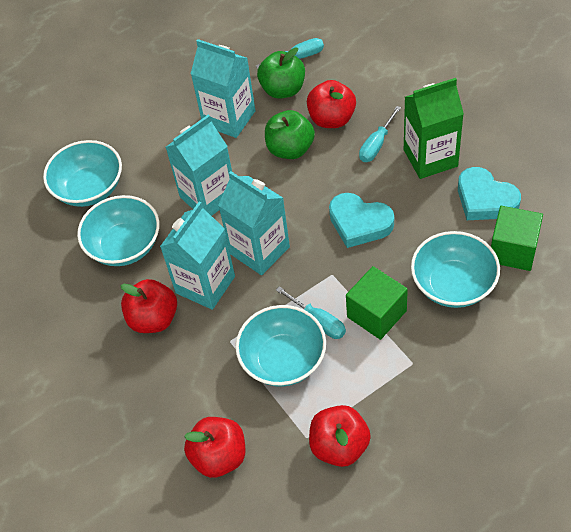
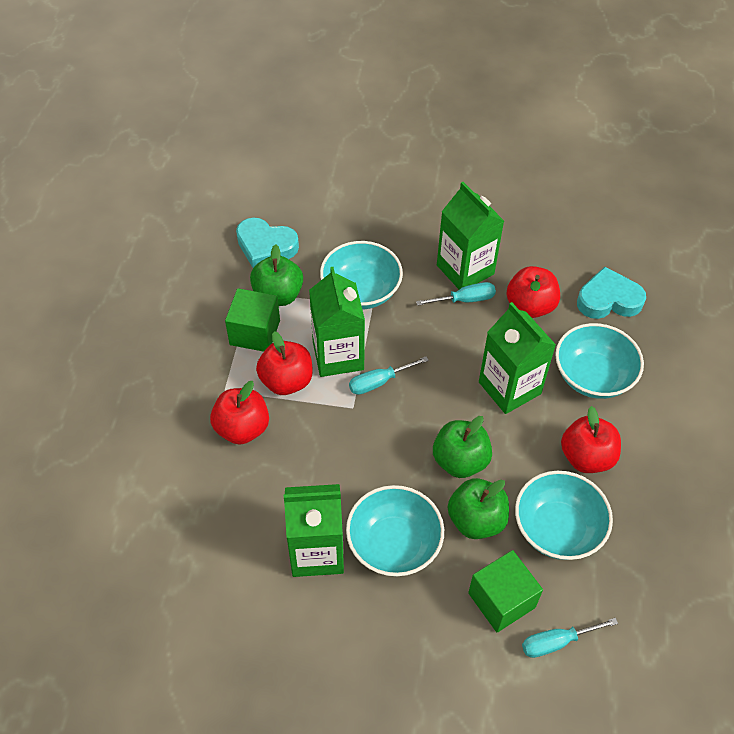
green apple: 2 -> 3
green carton: 1 -> 4
turquoise carton: 4 -> 0

